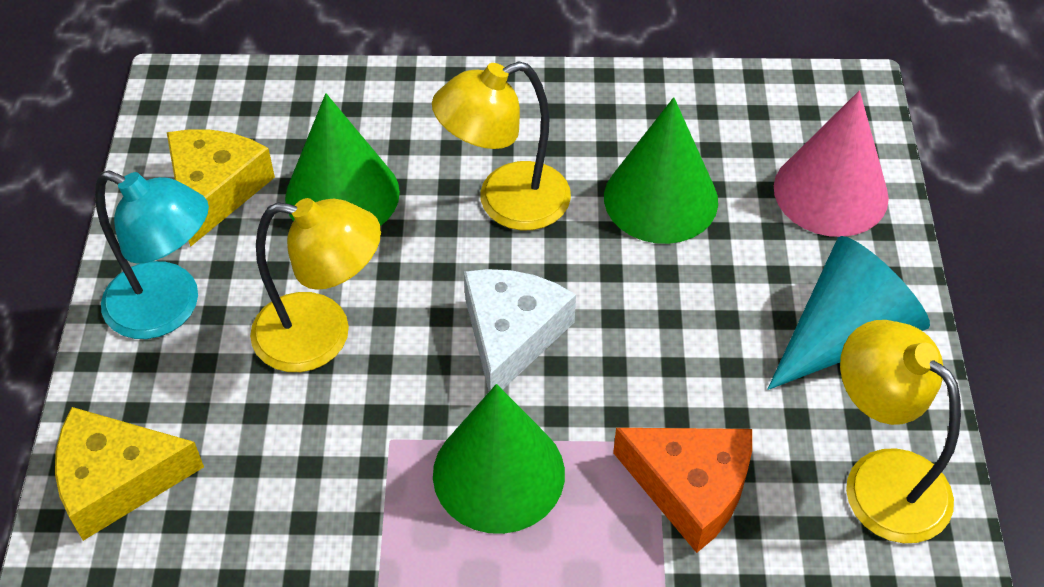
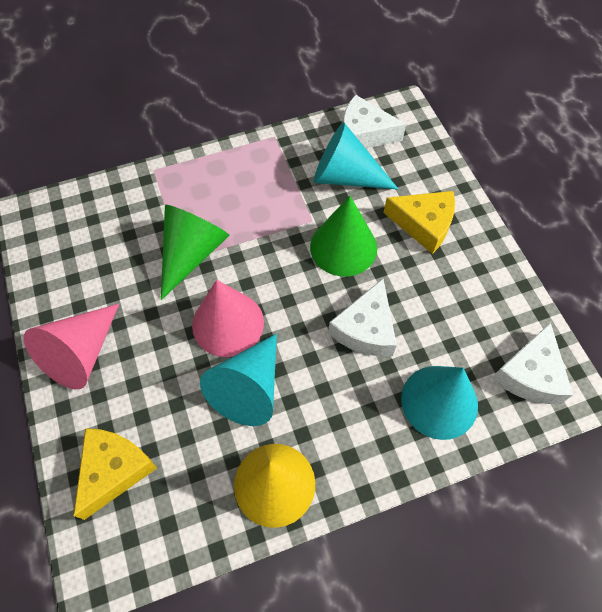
green cone: 3 -> 2
orange cheese: 1 -> 0
pink cone: 1 -> 2
turquoise cone: 1 -> 3
turquoise lamp: 1 -> 0
white cheese: 1 -> 3
yellow cone: 0 -> 1
yellow lamp: 3 -> 0

